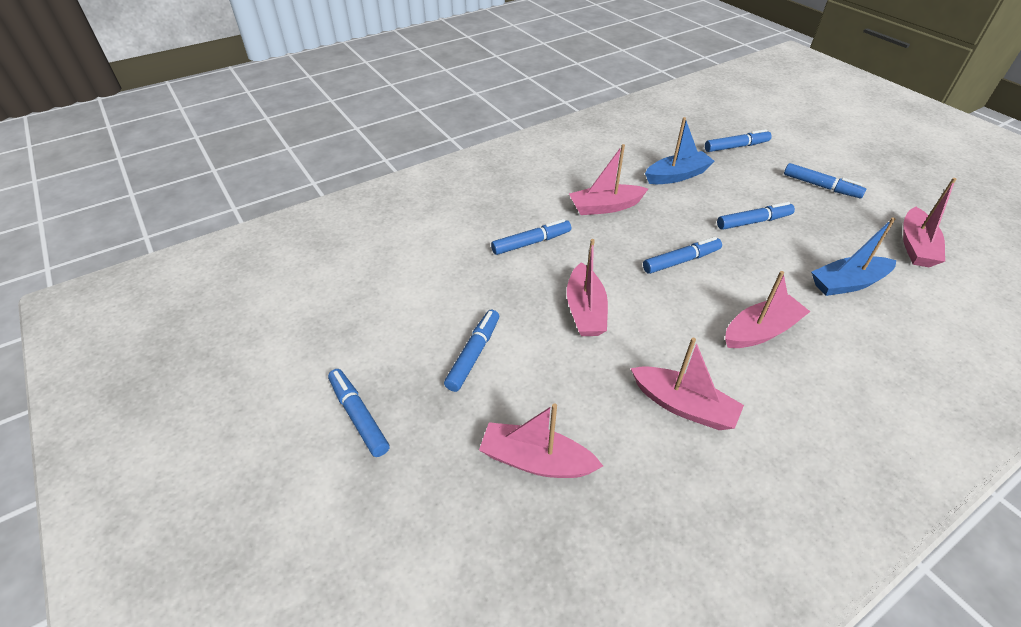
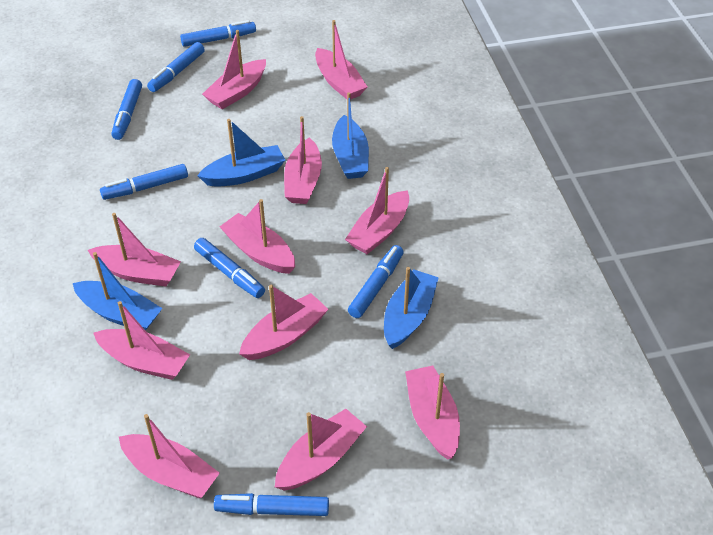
blue boat: 2 -> 4
pink boat: 6 -> 11

